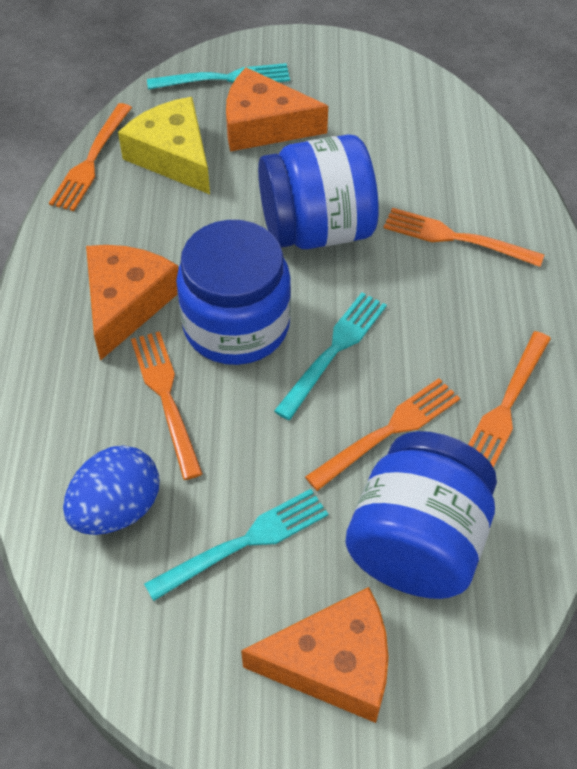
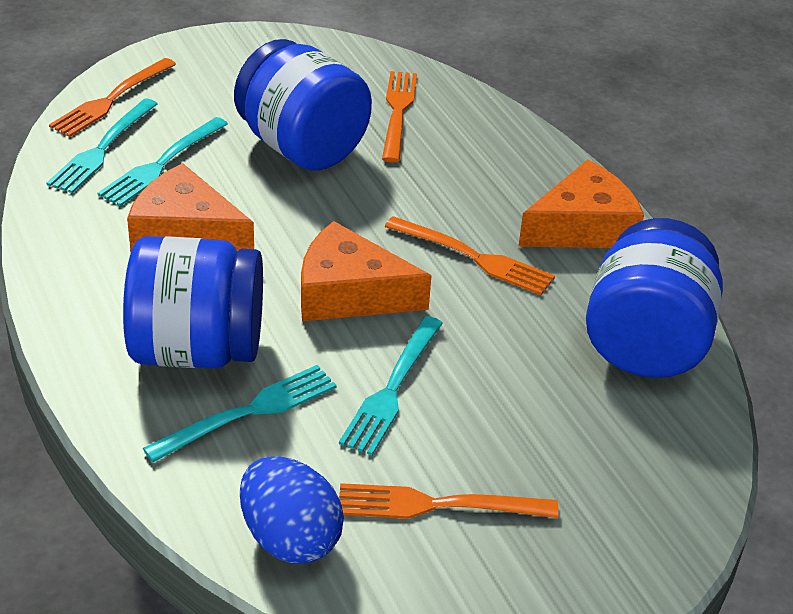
orange fork: 5 -> 4
turquoise fork: 3 -> 4
yellow cheese: 1 -> 0

